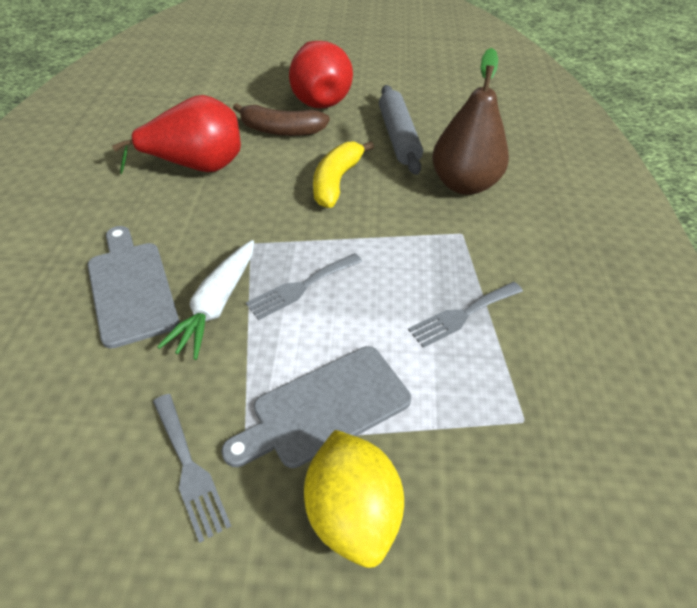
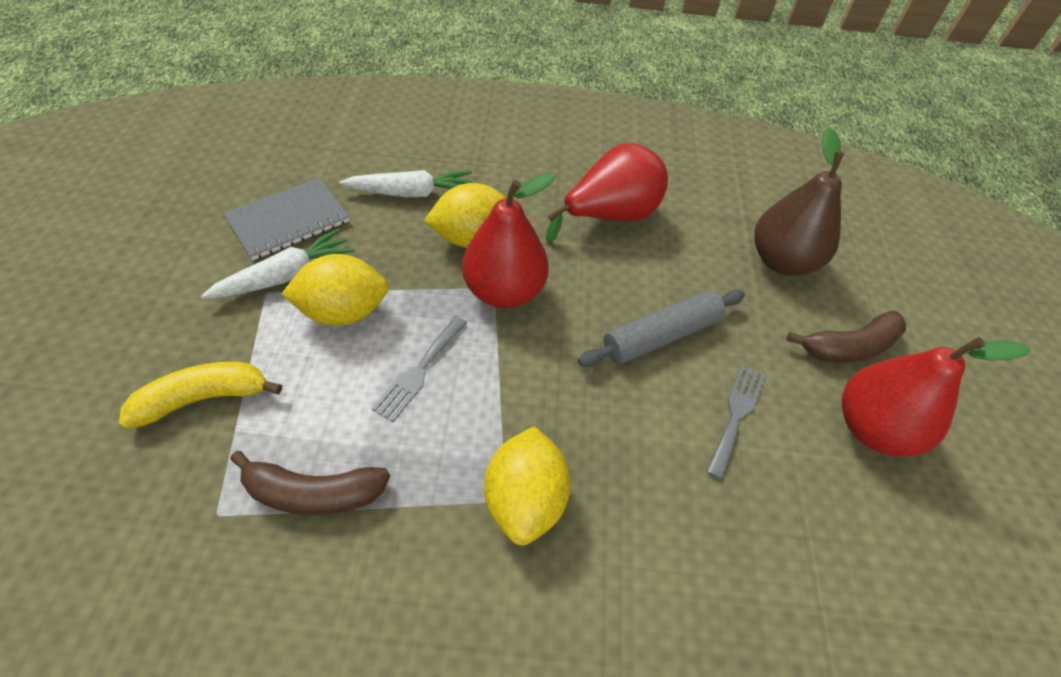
brown banana: 1 -> 2
grey cutting board: 2 -> 0
grey fork: 3 -> 2
grey notebook: 0 -> 1
red pear: 2 -> 3
white carrot: 1 -> 2
yellow lemon: 1 -> 3

